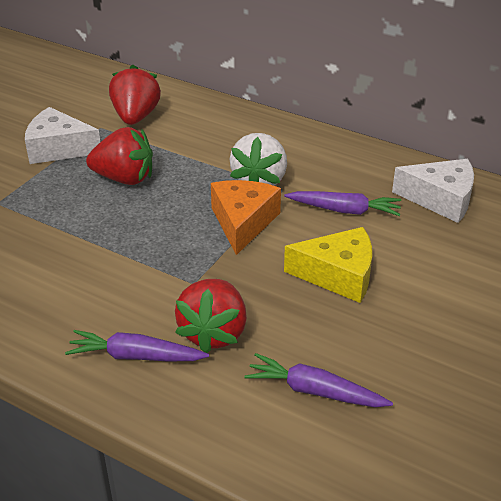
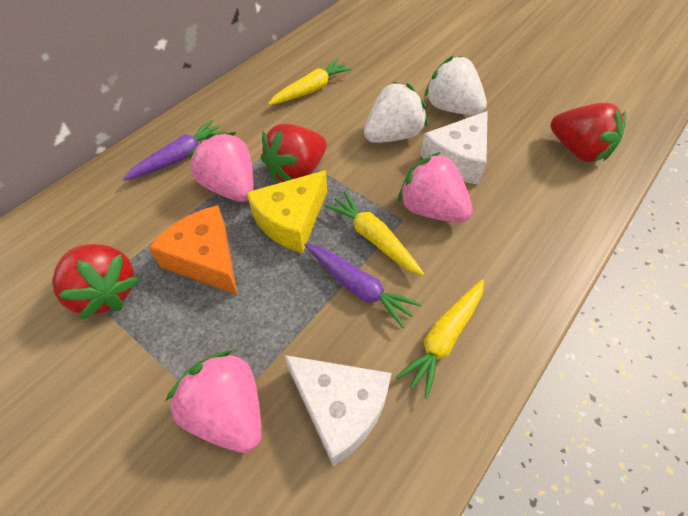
pink strawberry: 0 -> 3
purple carrot: 3 -> 2
white strawberry: 1 -> 2
yellow carrot: 0 -> 3

